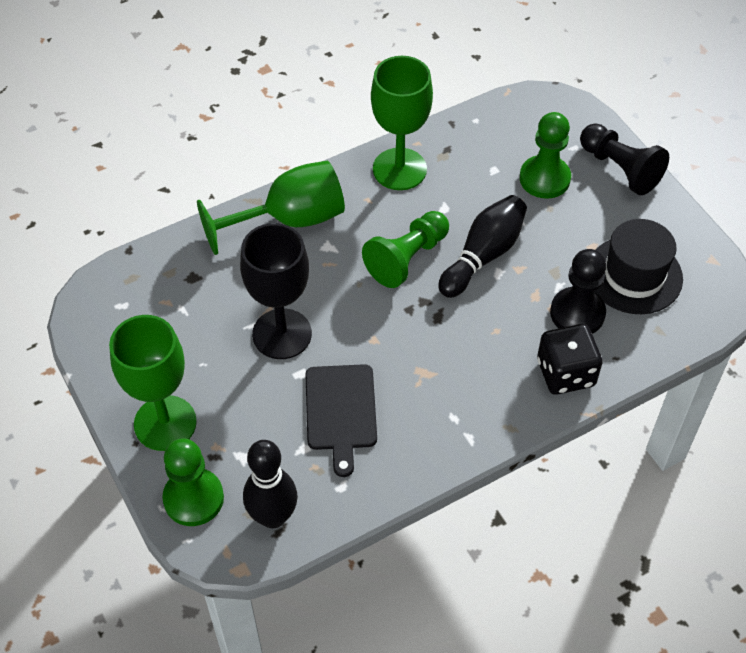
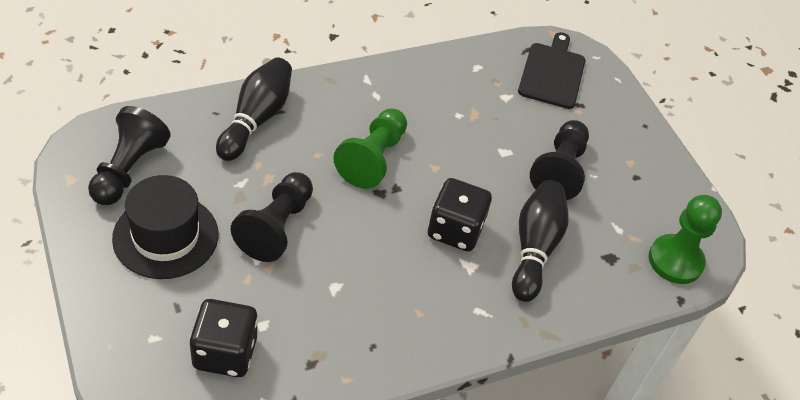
black dice: 1 -> 2
black goblet: 1 -> 0
black pawn: 2 -> 3
green goblet: 3 -> 0
green pawn: 3 -> 2

